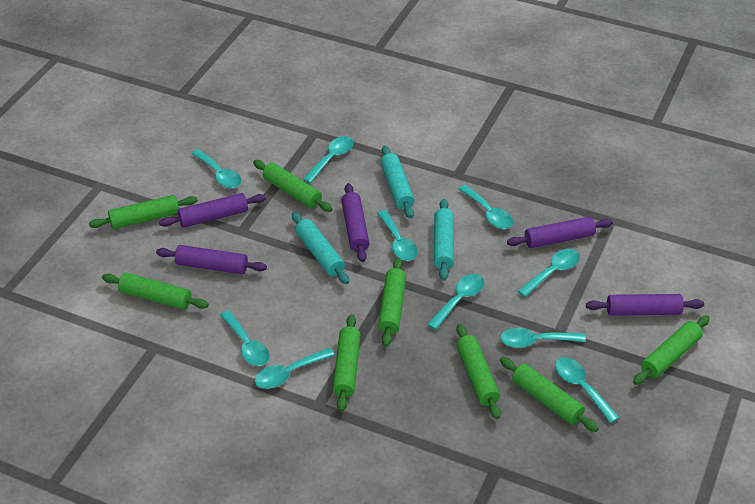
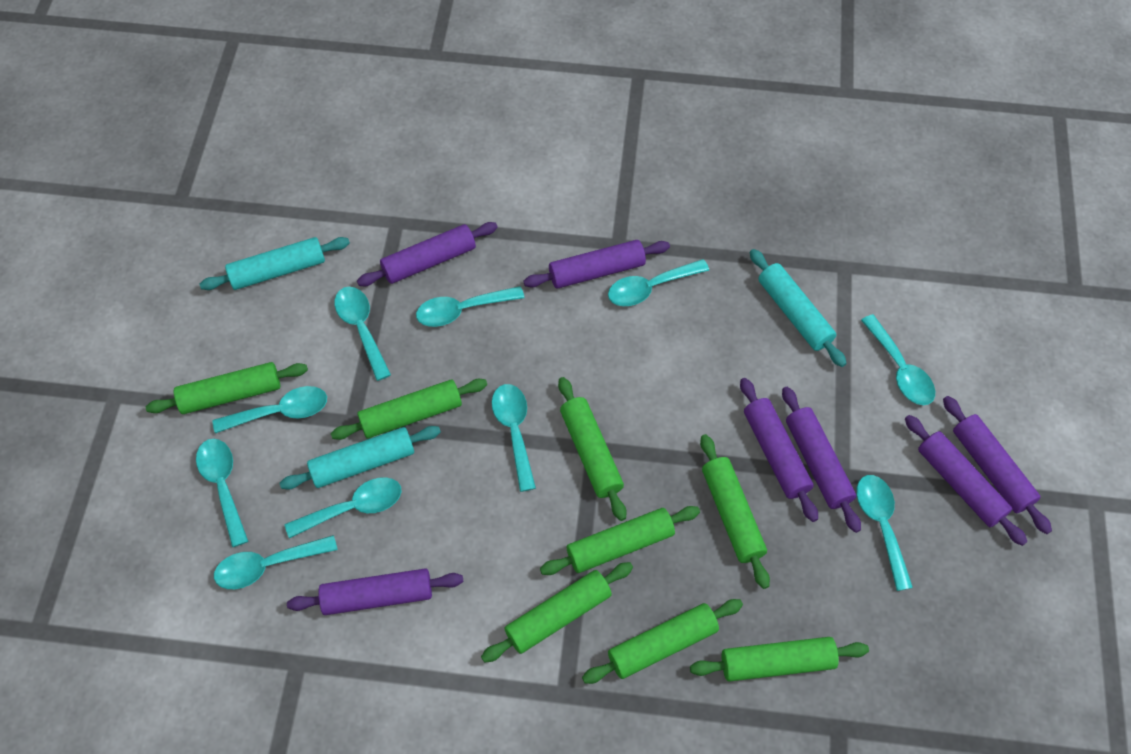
purple rolling pin: 5 -> 7

